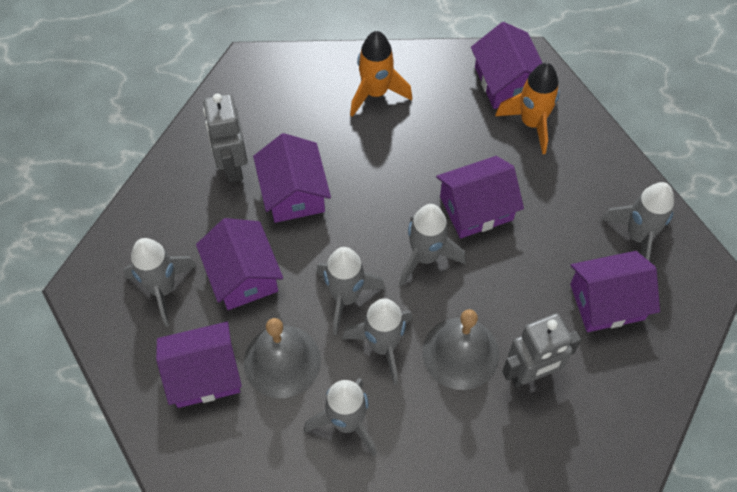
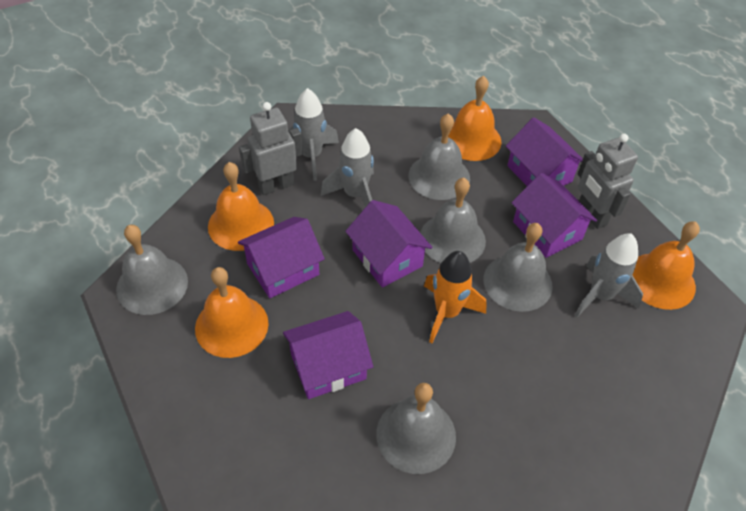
grey bell: 2 -> 5
grey rocket: 6 -> 3
orange bell: 0 -> 4
orange rocket: 2 -> 1
purple house: 6 -> 5

